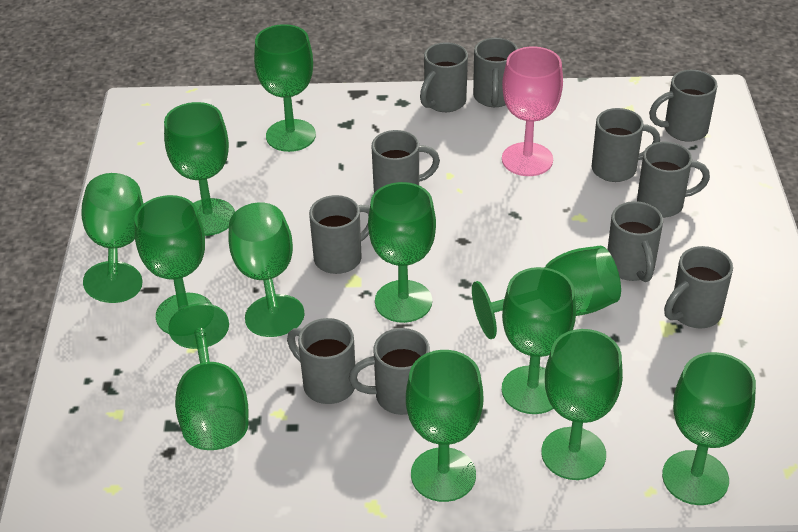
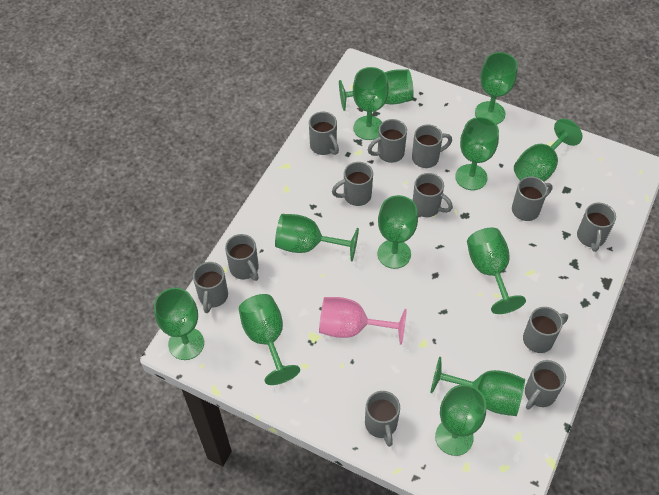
grey mug: 11 -> 12

